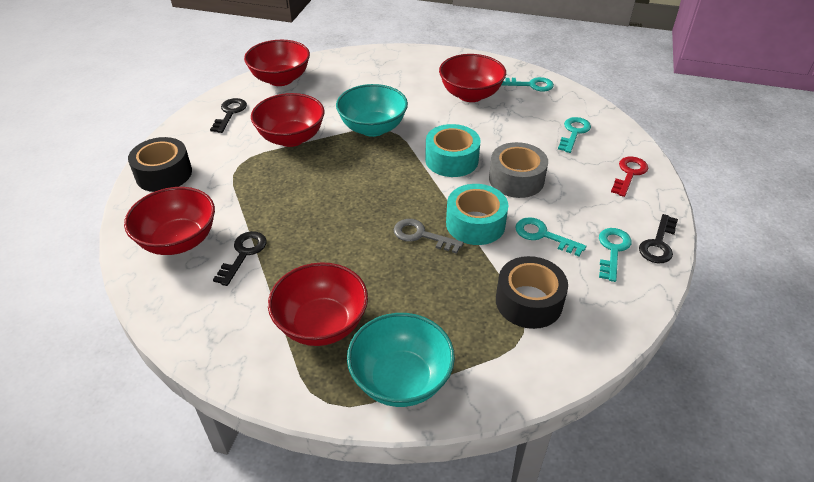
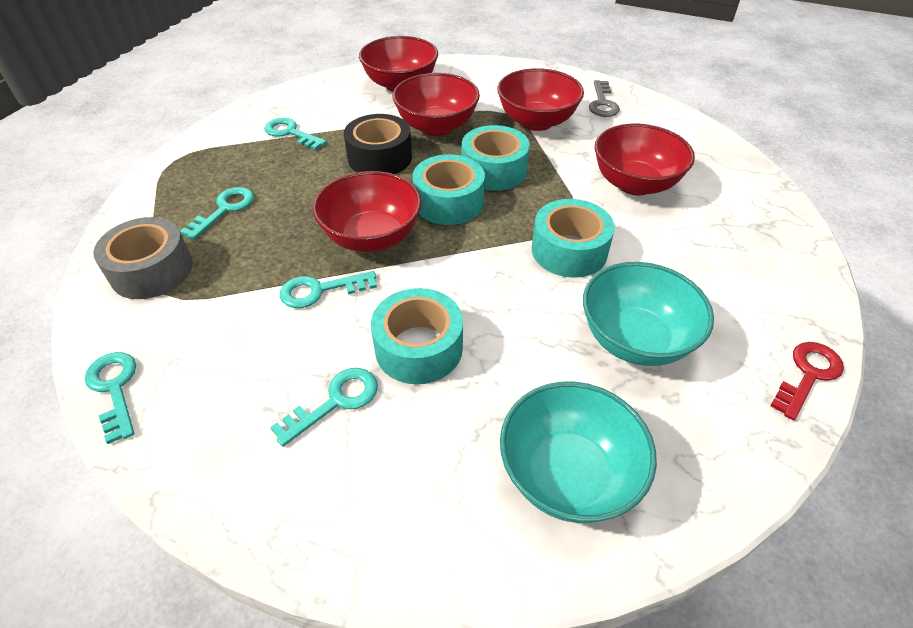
black key: 3 -> 0
black tape: 2 -> 1
turquoise key: 4 -> 5
turquoise tape: 2 -> 4

